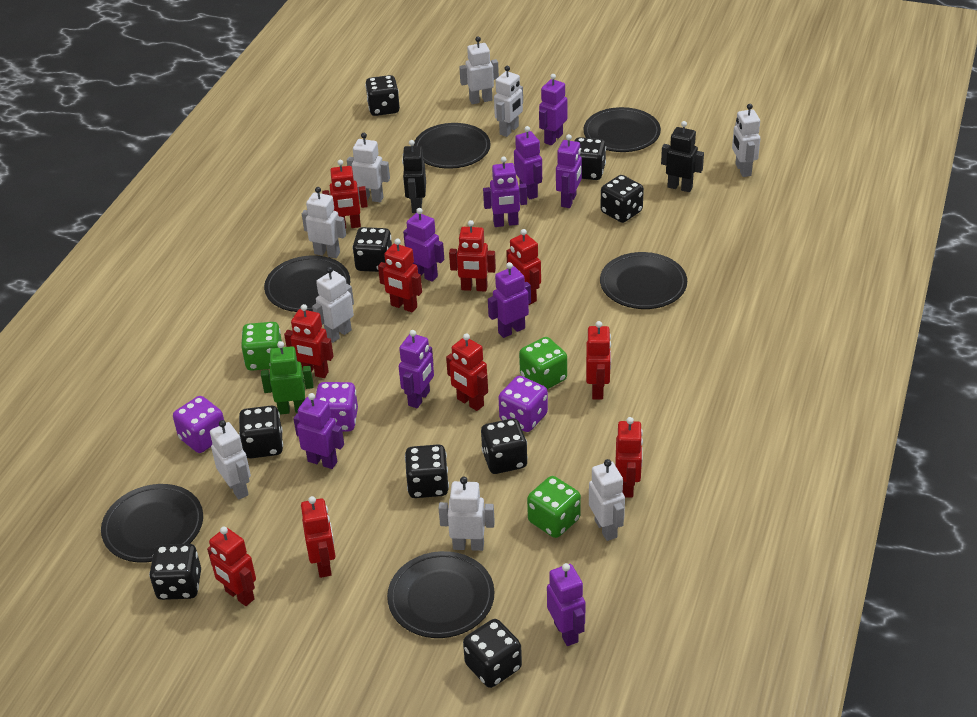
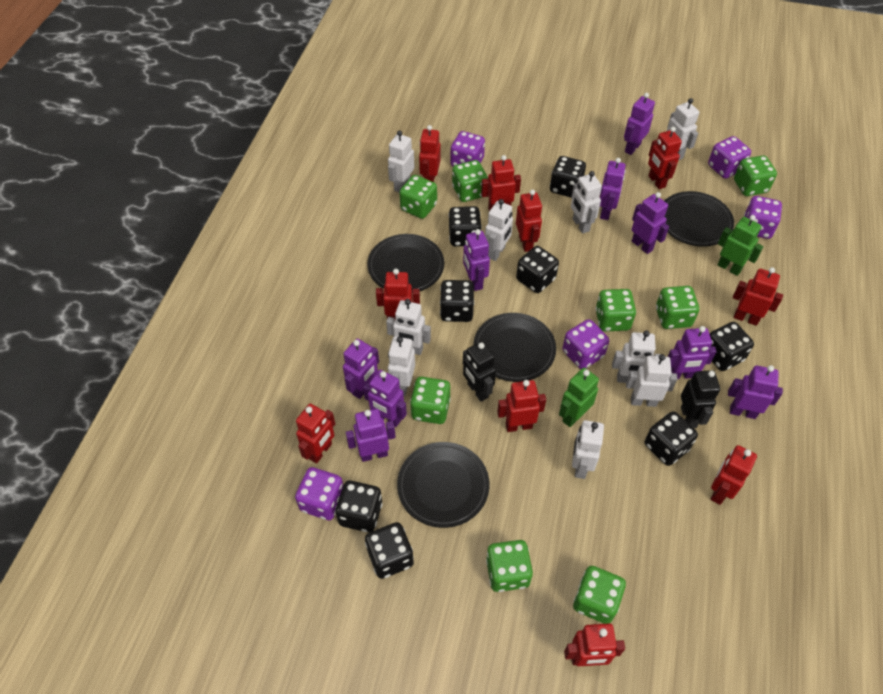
black dice: 9 -> 8
black plate: 6 -> 4
green dice: 3 -> 8
green robot: 1 -> 2
purple dice: 3 -> 5

